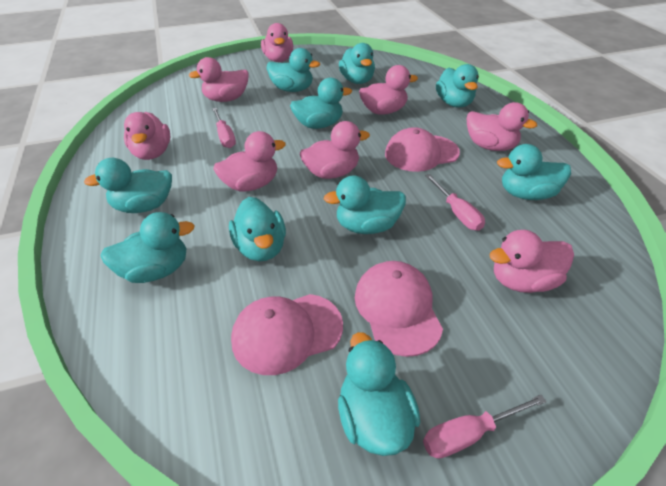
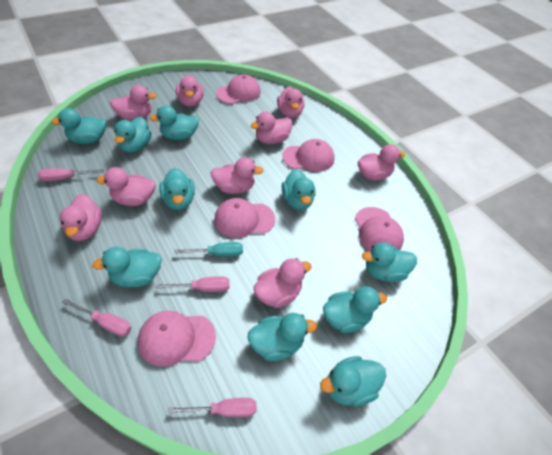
pink cap: 3 -> 5
pink duck: 8 -> 9
pink screwdriver: 3 -> 4
turquoise screwdriver: 0 -> 1

